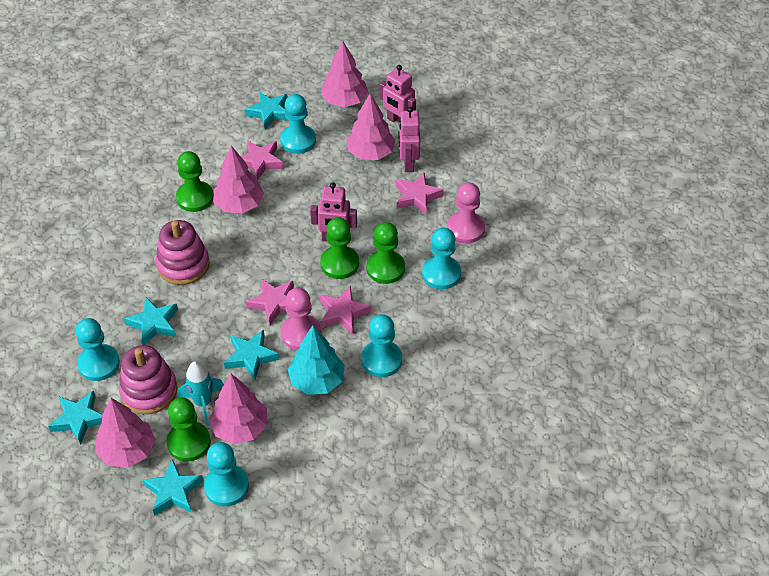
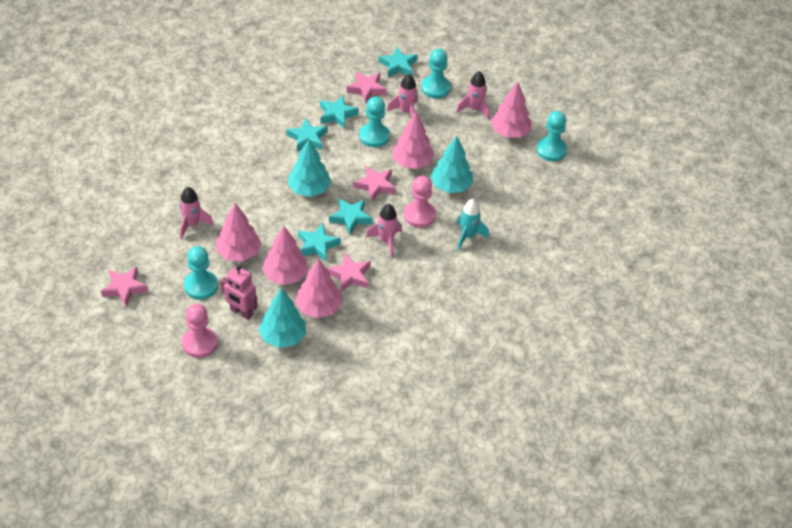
green pawn: 4 -> 0
pink robot: 3 -> 1
pink rocket: 0 -> 4
pink stacking toy: 2 -> 0
turquoise pawn: 5 -> 4
turquoise tree: 1 -> 3

